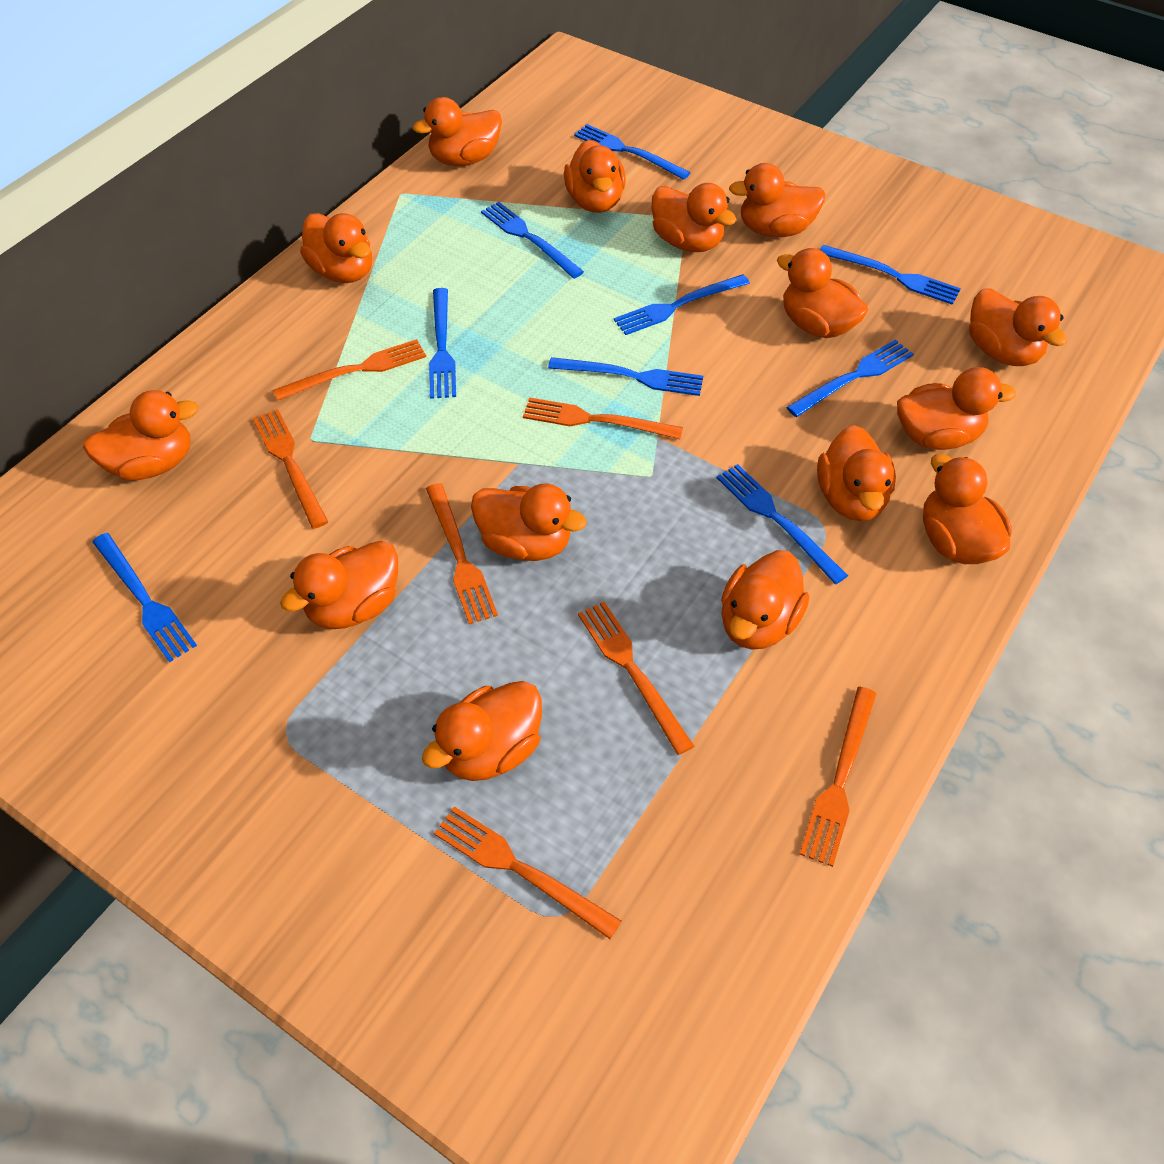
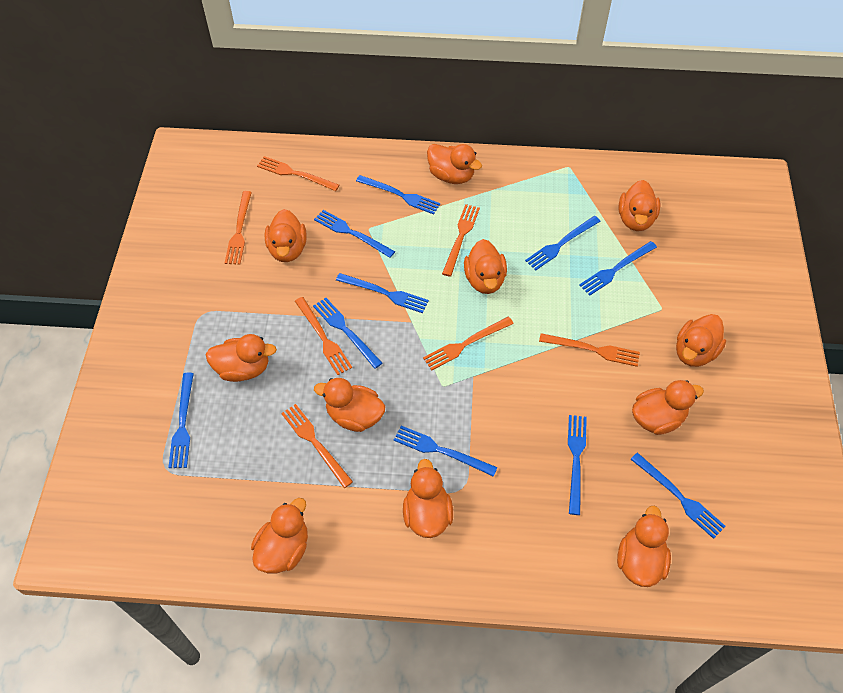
blue fork: 9 -> 10
orange duck: 15 -> 11

